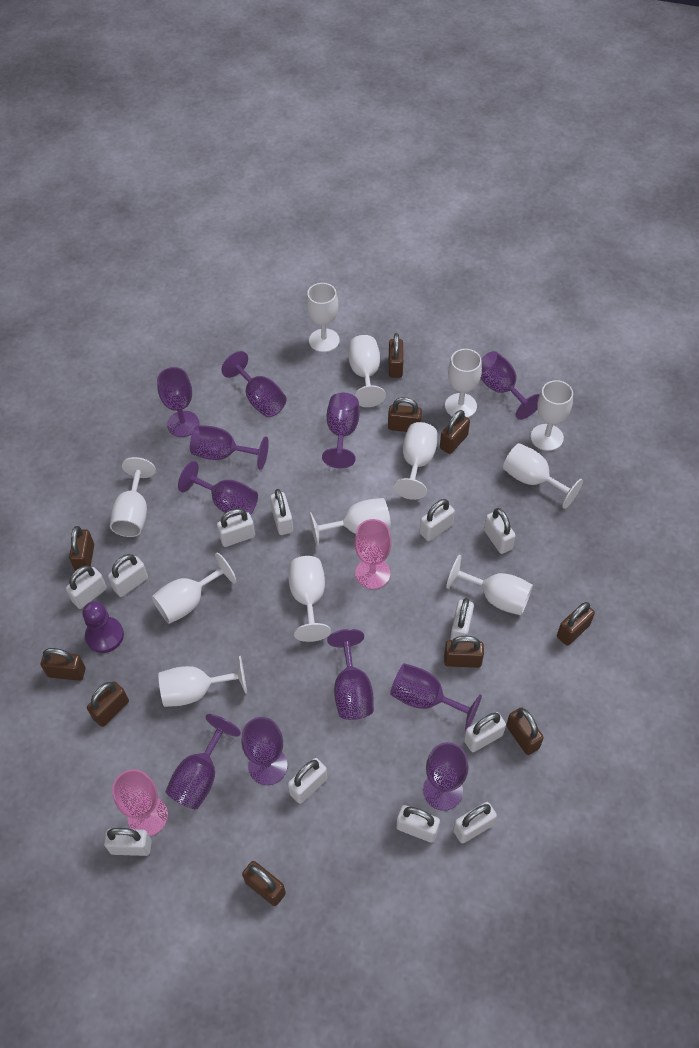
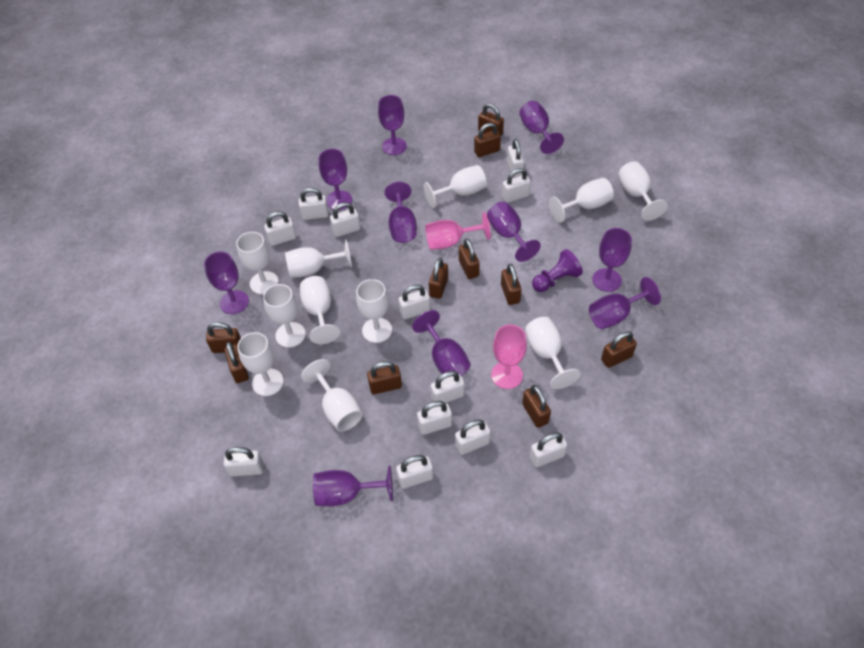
purple goblet: 11 -> 10
white goblet: 12 -> 11

